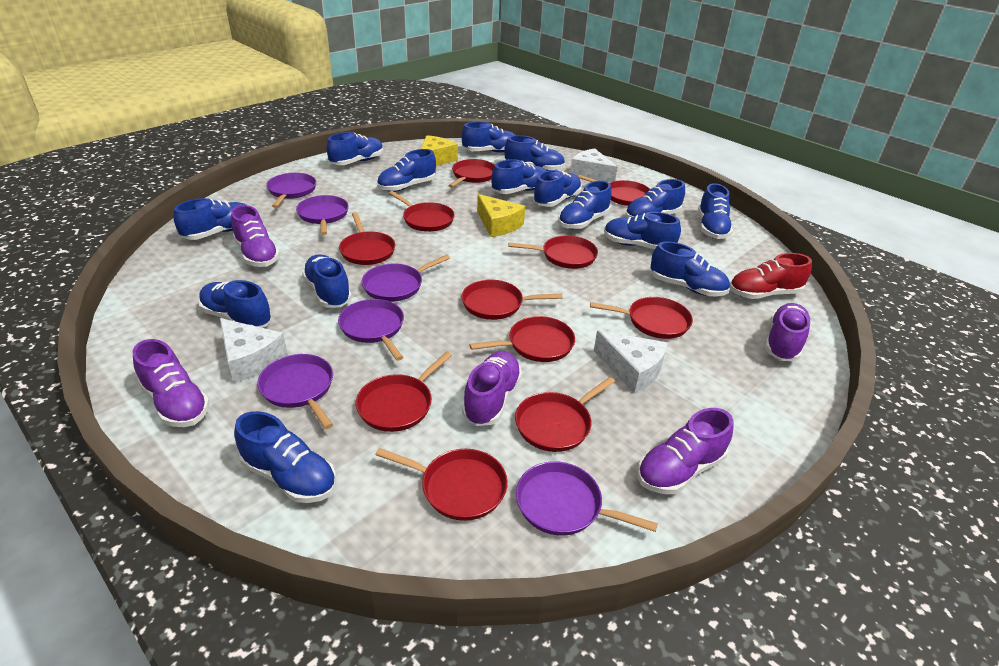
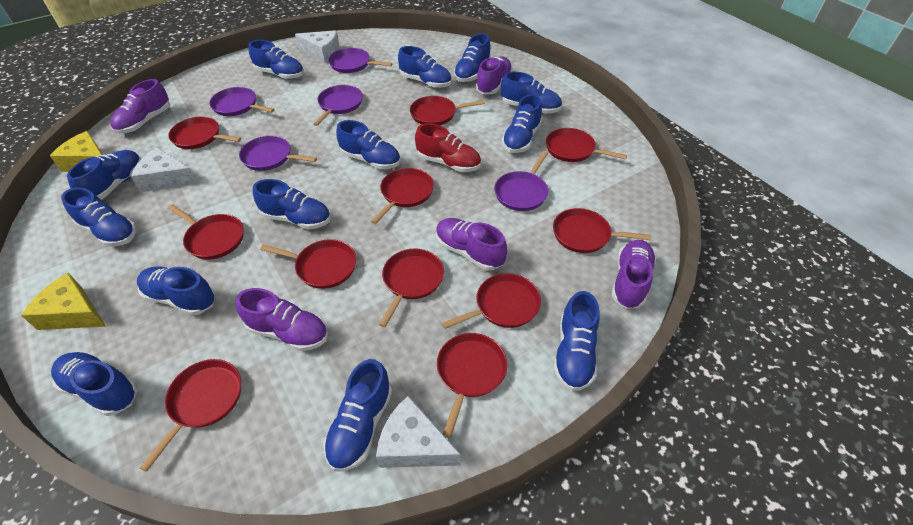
blue shoe: 15 -> 13
purple pan: 6 -> 5

